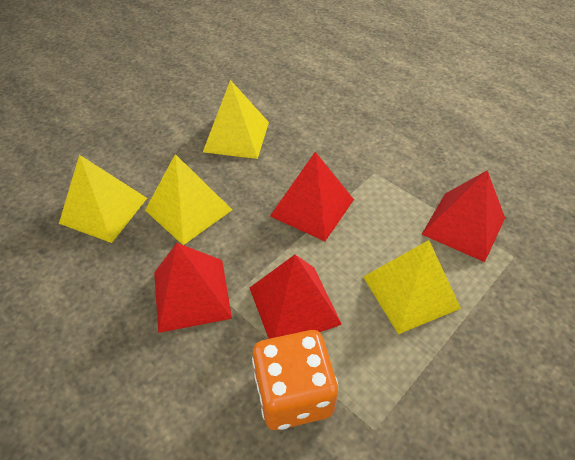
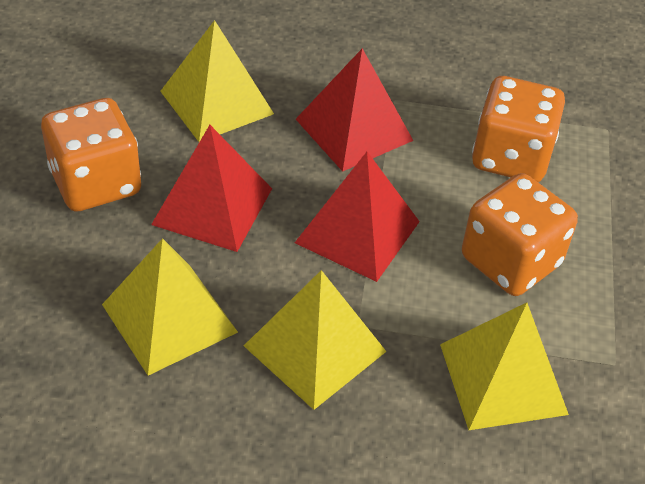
orange dice: 1 -> 3
red pyramid: 4 -> 3

